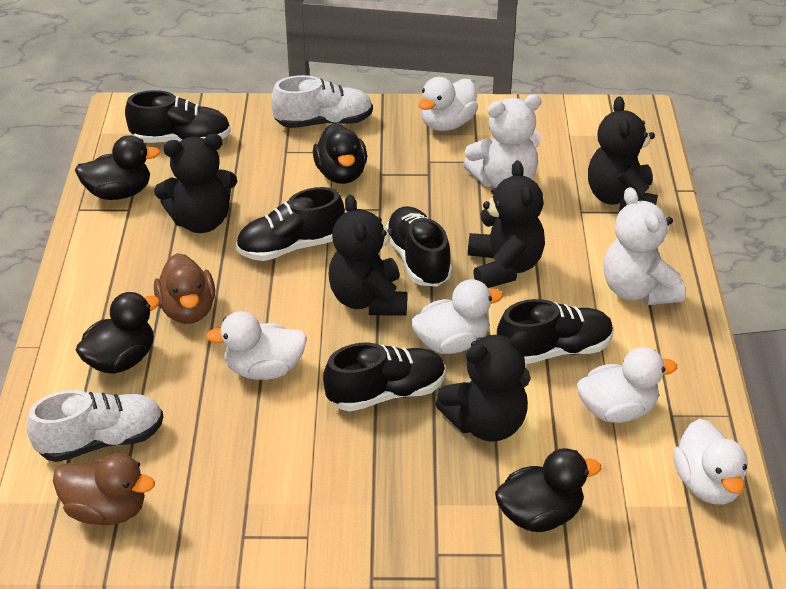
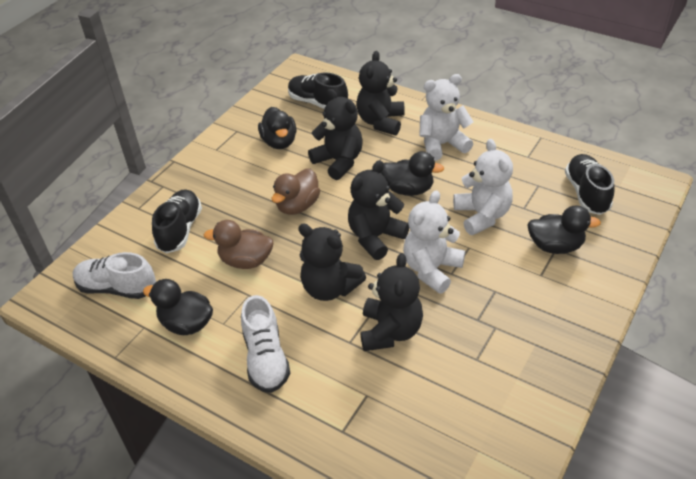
black shoe: 5 -> 3
white duck: 5 -> 0
white teddy bear: 2 -> 3

